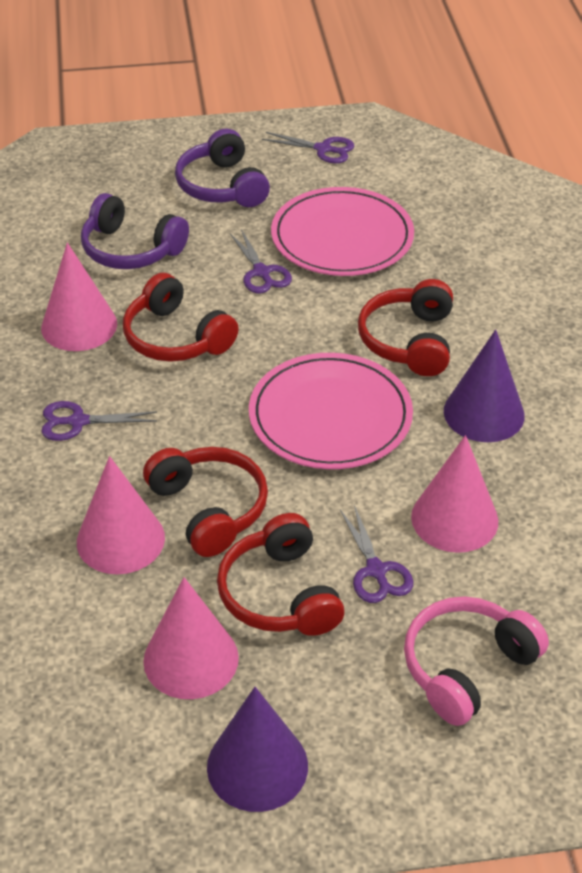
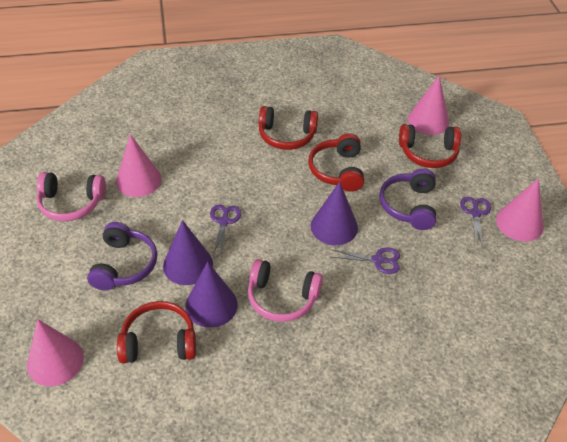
pink headphones: 1 -> 2
pink plate: 2 -> 0
purple cone: 2 -> 3
purple scissors: 4 -> 3

